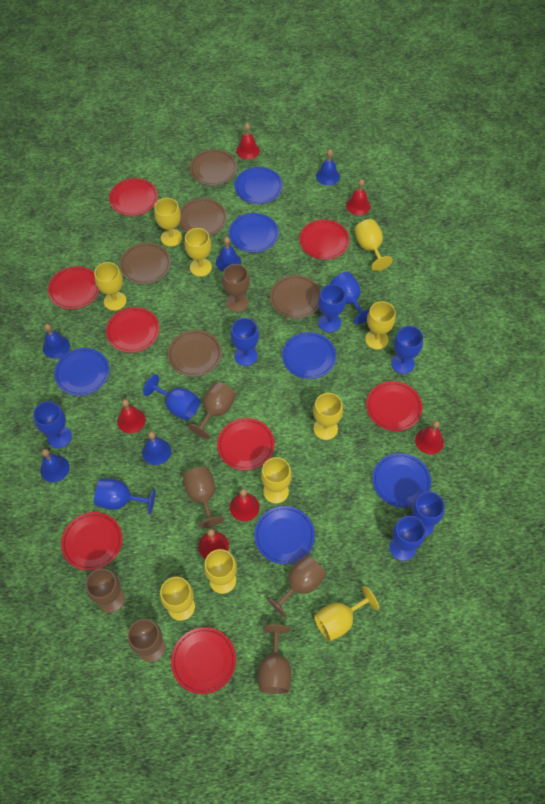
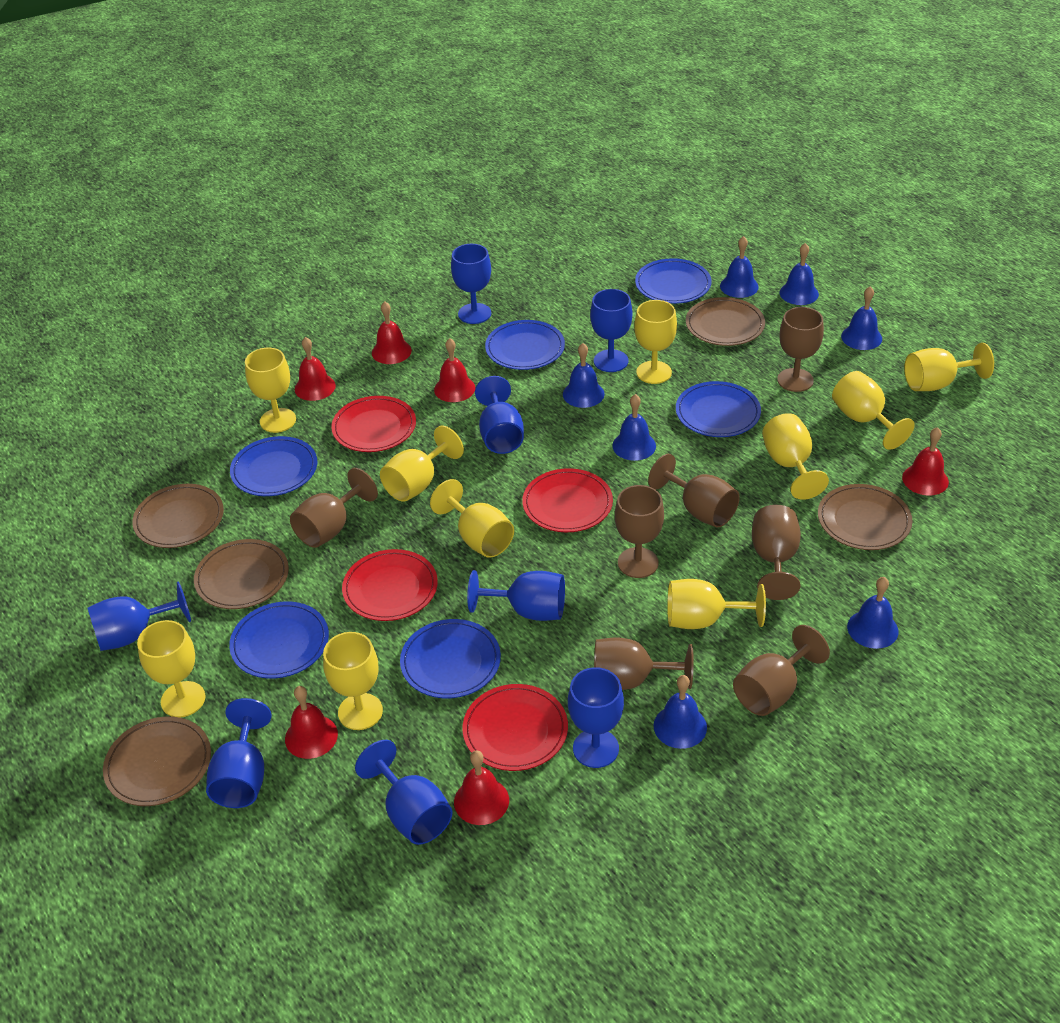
blue bell: 5 -> 7
blue goblet: 9 -> 8
red plate: 8 -> 4

